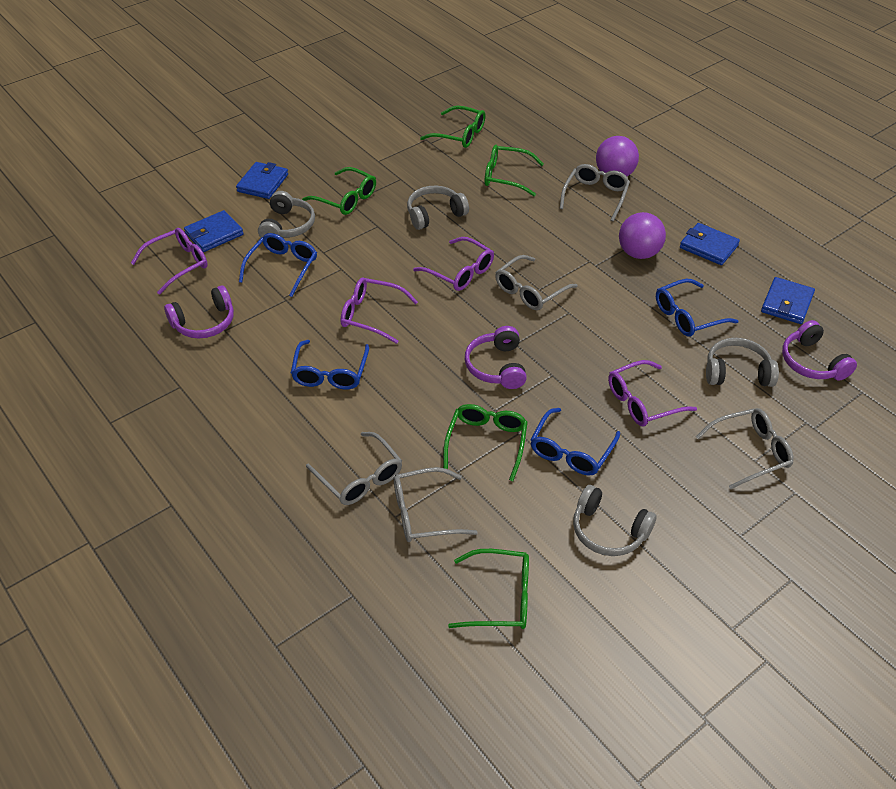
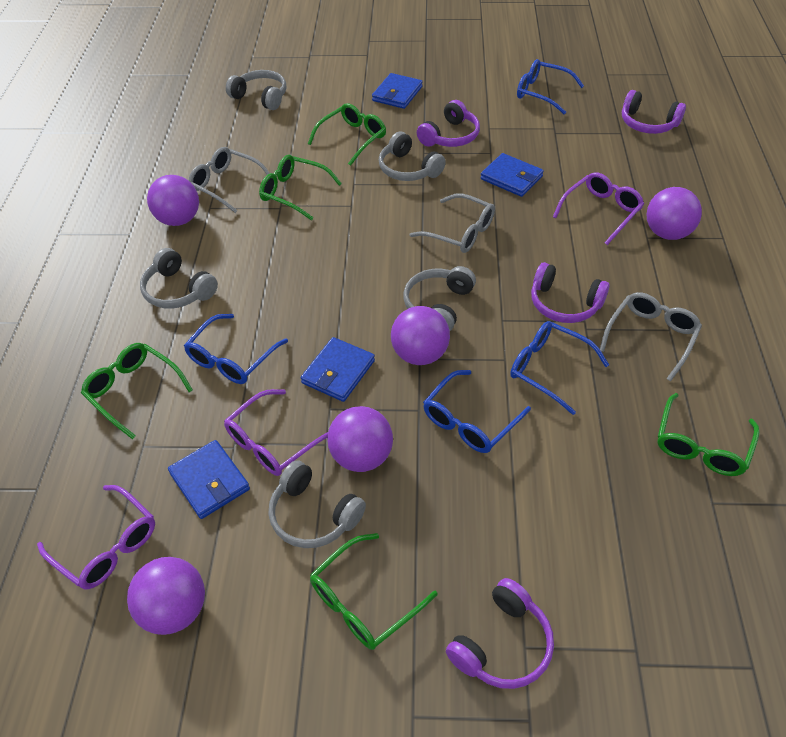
grey glasses: 5 -> 3
grey headphones: 4 -> 5
purple ball: 2 -> 5
purple glasses: 4 -> 3
purple headphones: 3 -> 4

